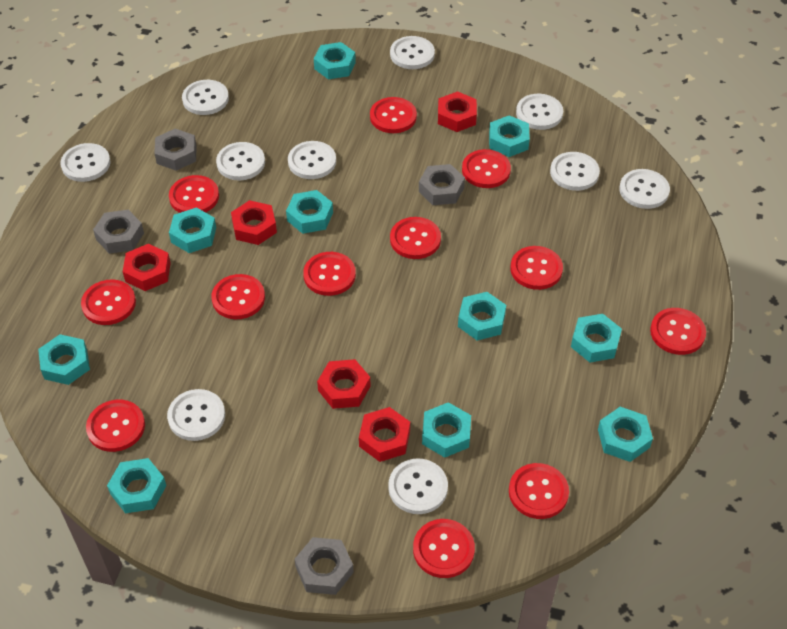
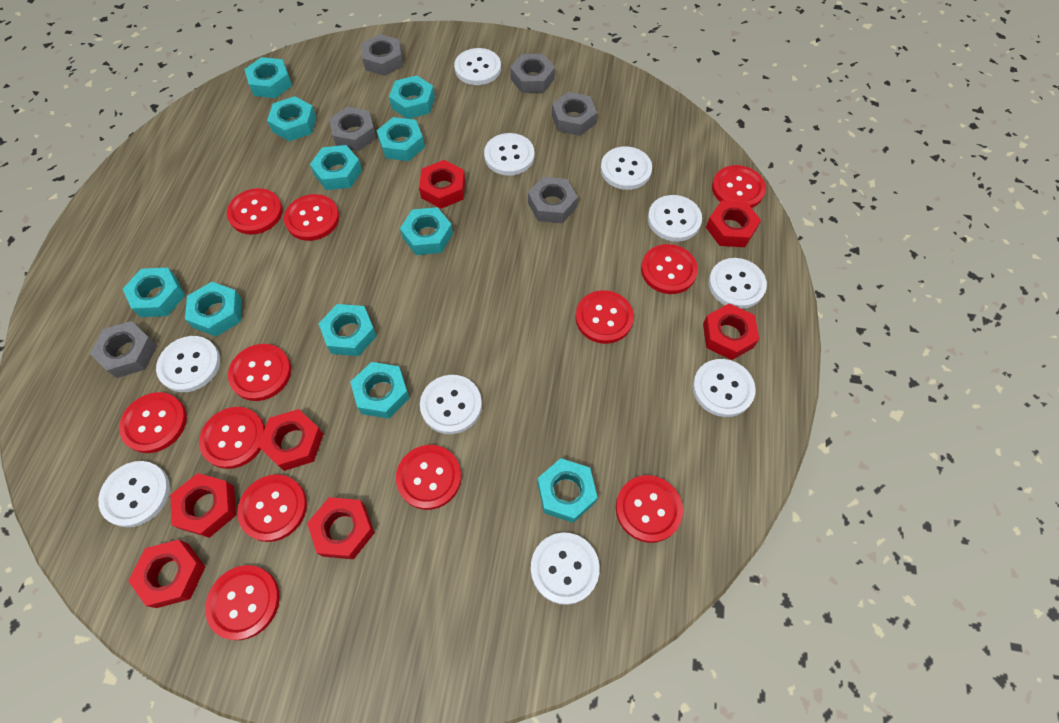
grey nut: 4 -> 6
red nut: 5 -> 7
turquoise nut: 10 -> 11

